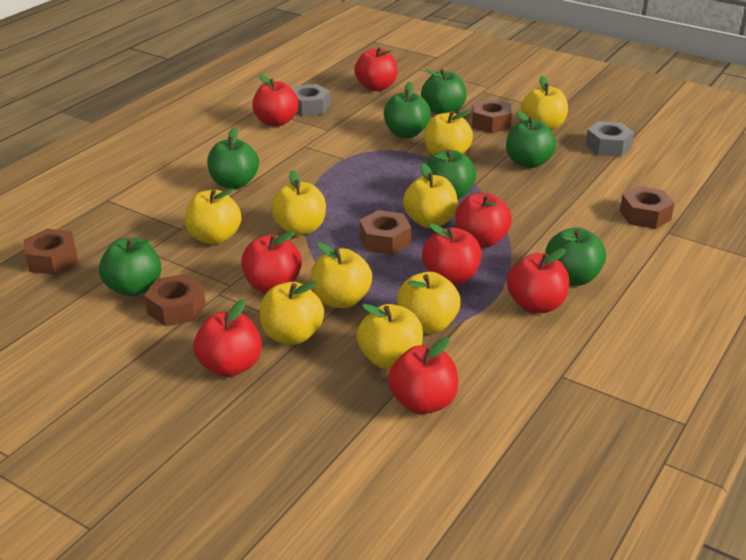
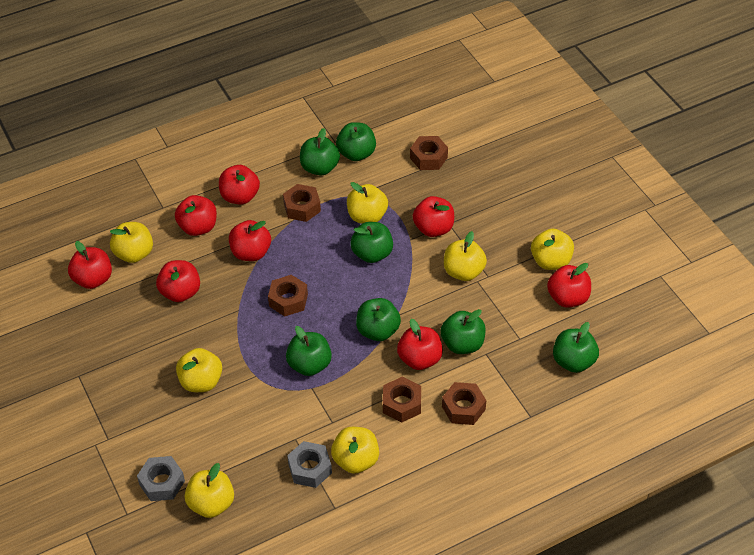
yellow apple: 9 -> 7

